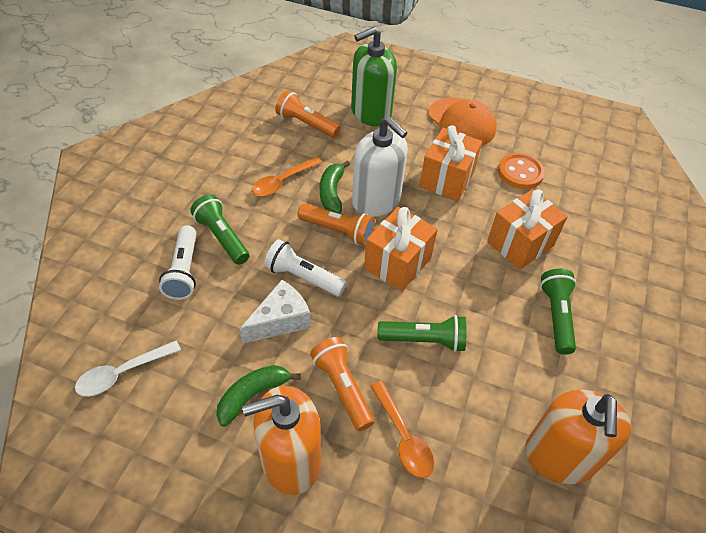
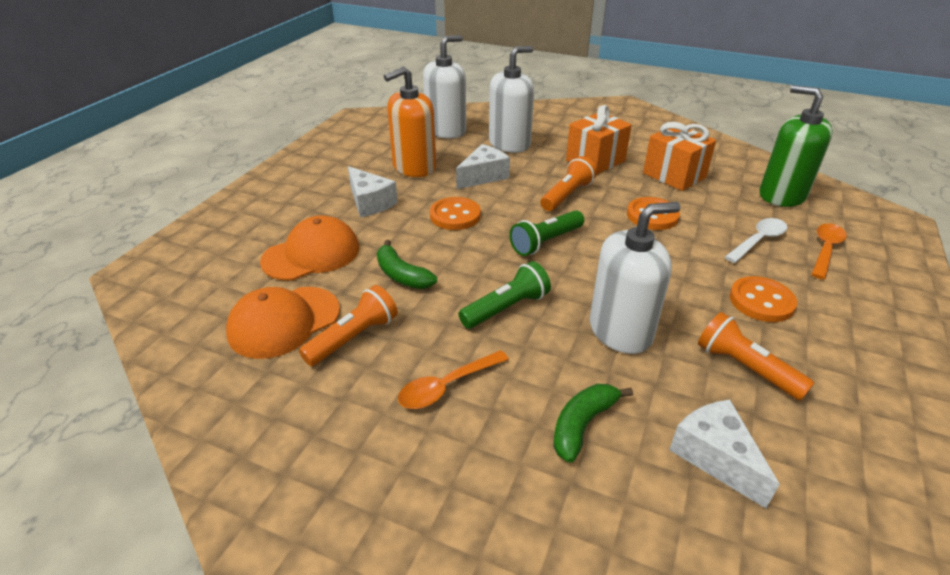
green flashlight: 3 -> 2
orange button: 1 -> 3
orange cap: 1 -> 2
orange gift: 3 -> 2
orange soap dispenser: 2 -> 1
white cheese: 1 -> 3
white flashlight: 2 -> 0
white soap dispenser: 1 -> 3

